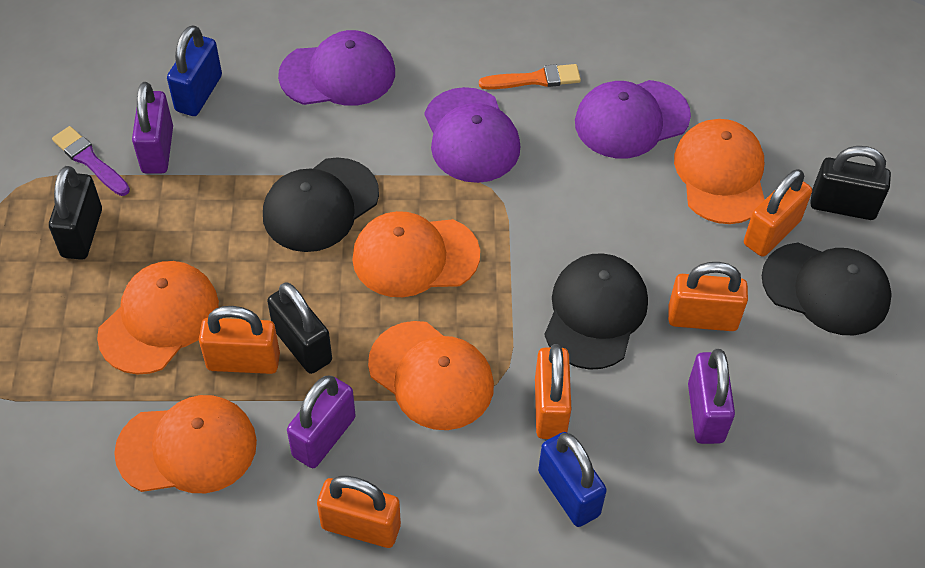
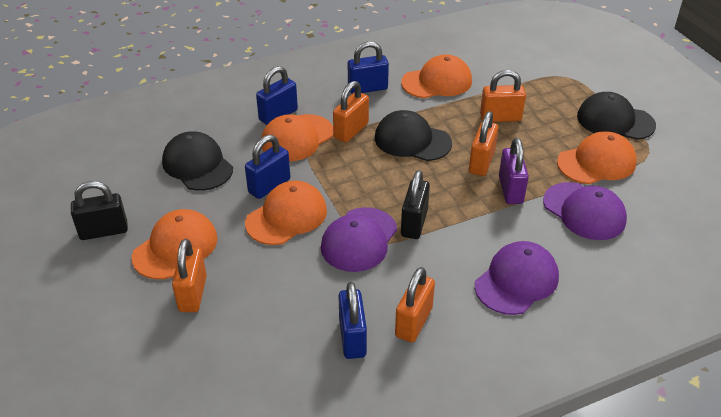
black padlock: 3 -> 2
blue padlock: 2 -> 4
orange brush: 1 -> 0
purple brush: 1 -> 0
purple padlock: 3 -> 1

